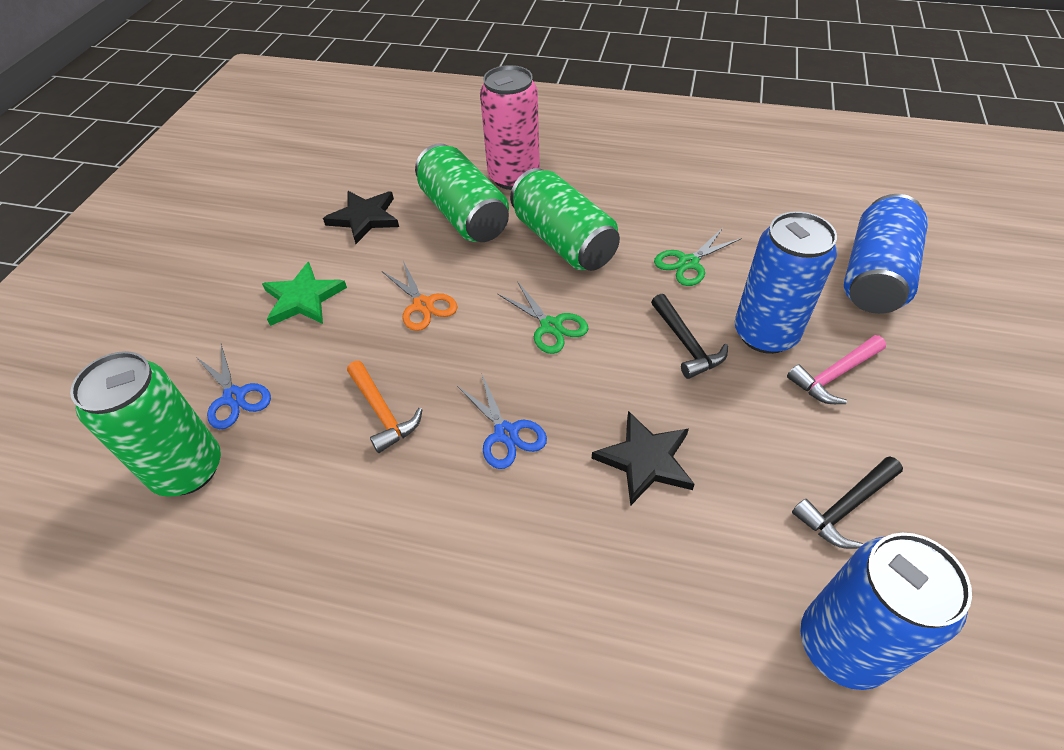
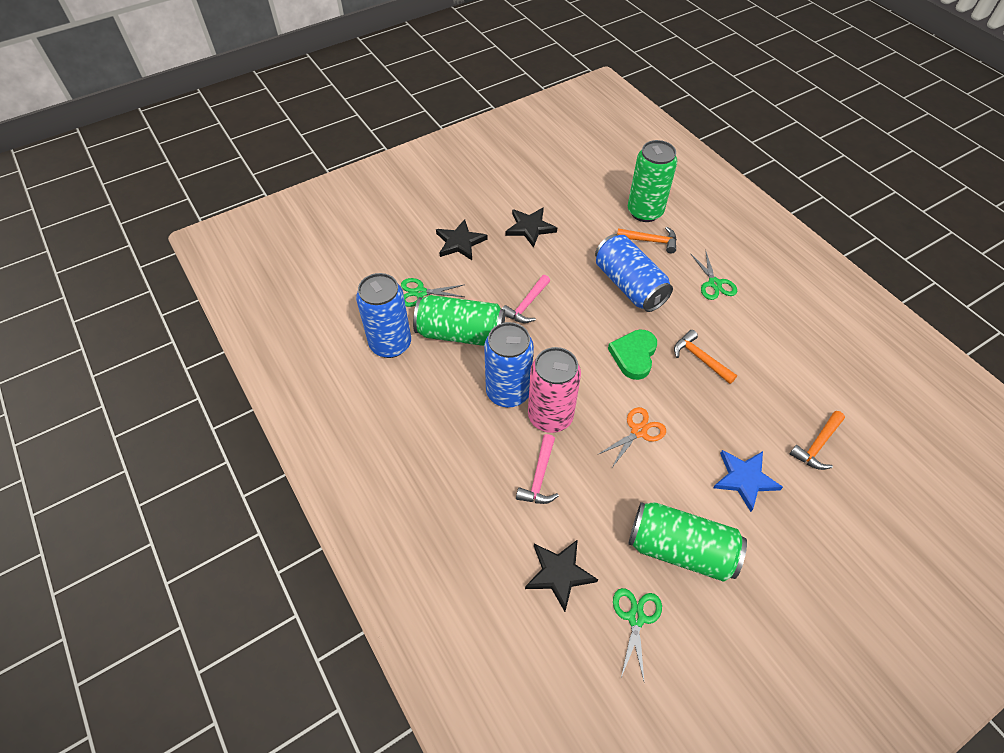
black hammer: 2 -> 0
black star: 2 -> 3
blue scissors: 2 -> 0
blue star: 0 -> 1
green heart: 0 -> 1
green scissors: 2 -> 3
green star: 1 -> 0
orange hammer: 1 -> 3
pink hammer: 1 -> 2

